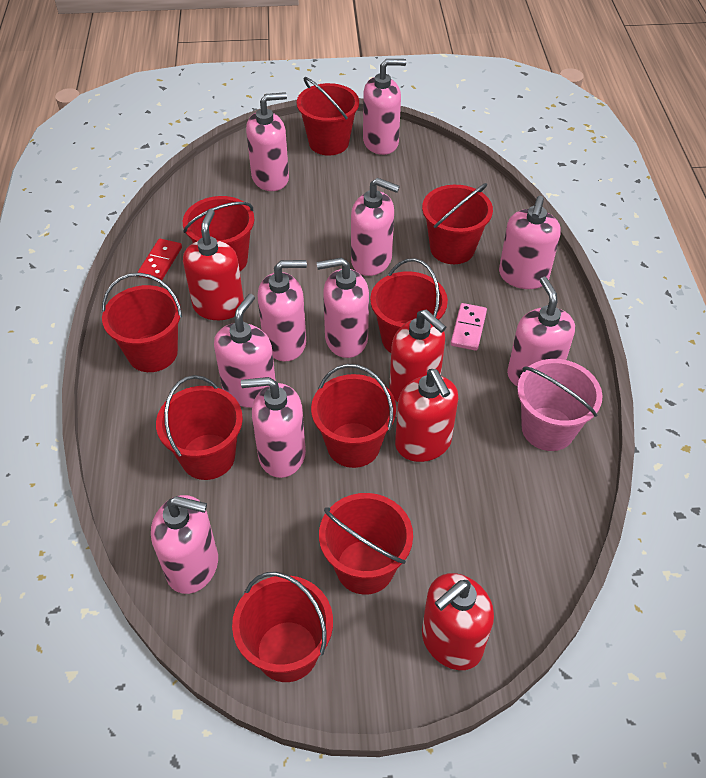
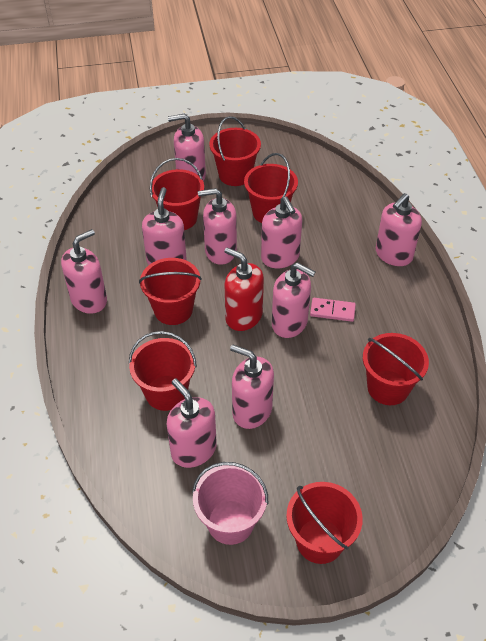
pink soap dispenser: 10 -> 9
red bucket: 9 -> 7
red domino: 1 -> 0
red soap dispenser: 4 -> 1

